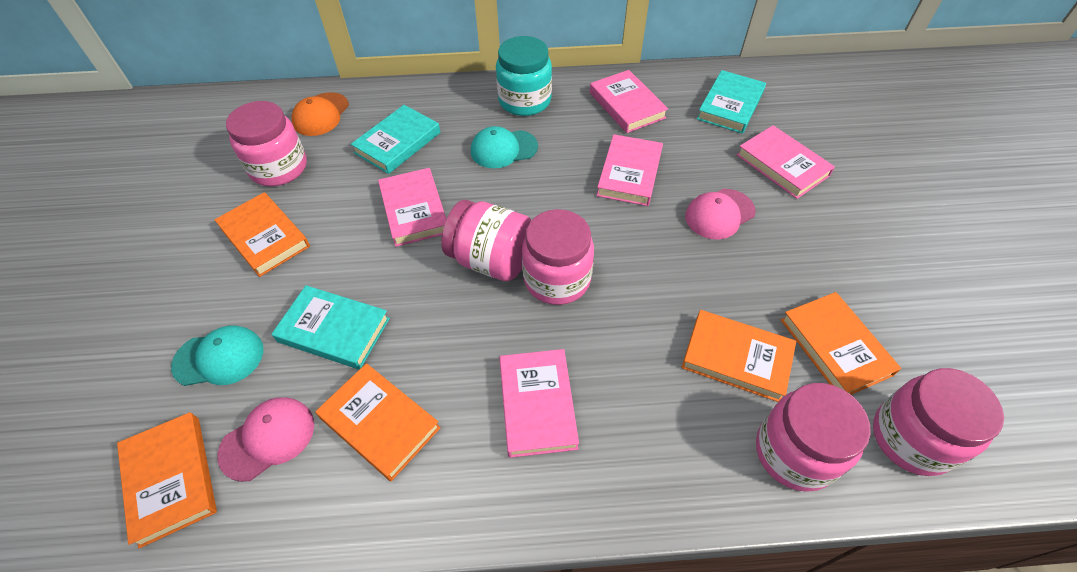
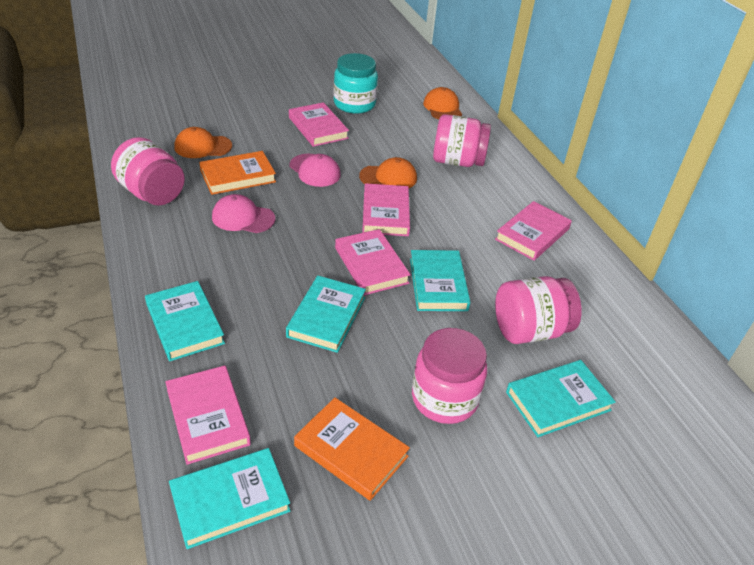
orange book: 5 -> 2
orange cap: 1 -> 3
pink jar: 5 -> 4
turquoise book: 3 -> 5
turquoise cap: 2 -> 0

